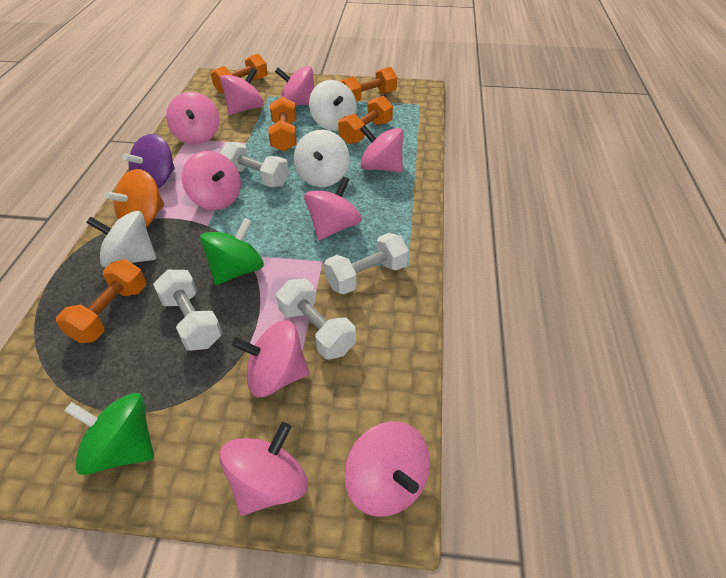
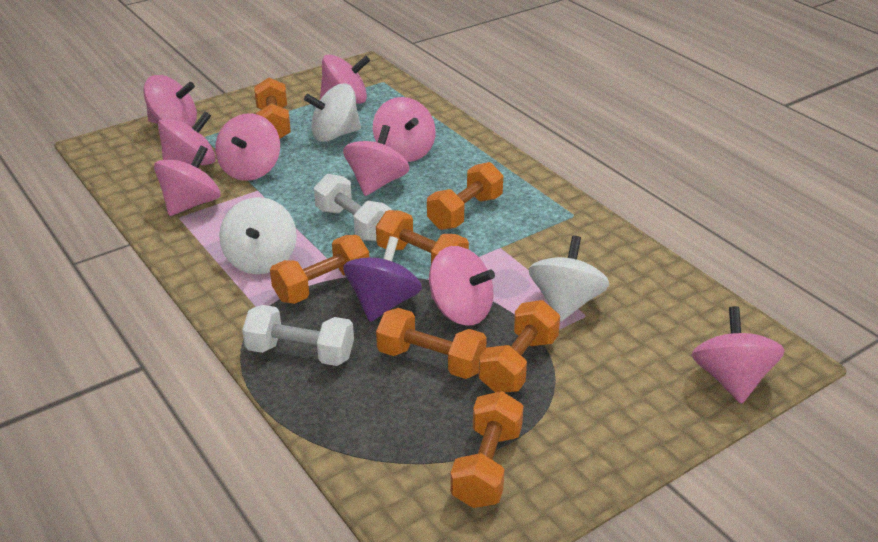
green spinning top: 2 -> 0
orange dumbbell: 5 -> 7
orange spinning top: 1 -> 0
white dumbbell: 4 -> 2

